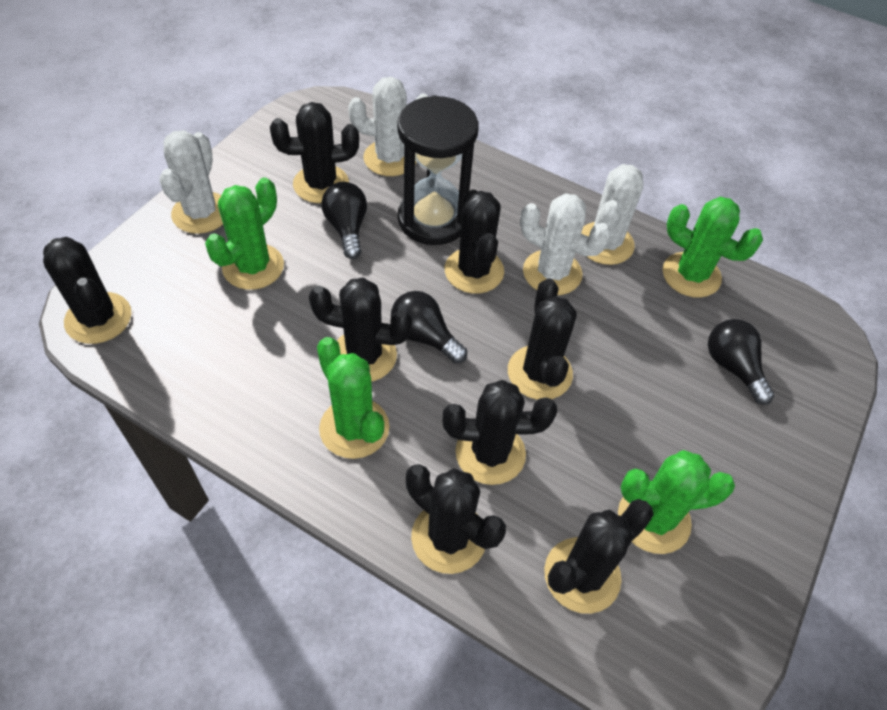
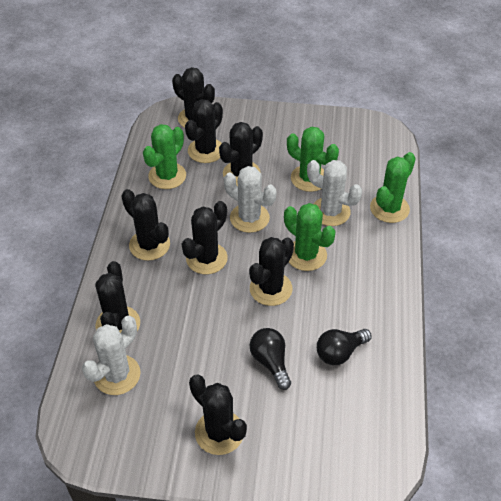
black hourglass: 1 -> 0
black light bulb: 3 -> 2
white cactus: 4 -> 3

